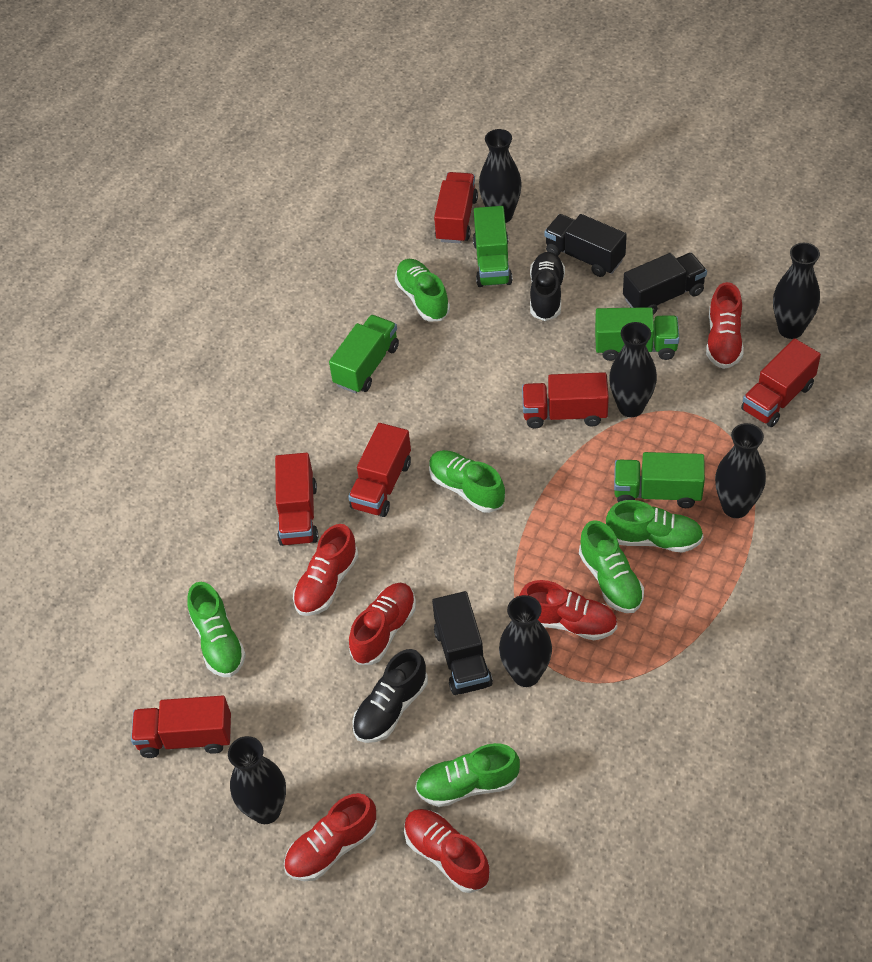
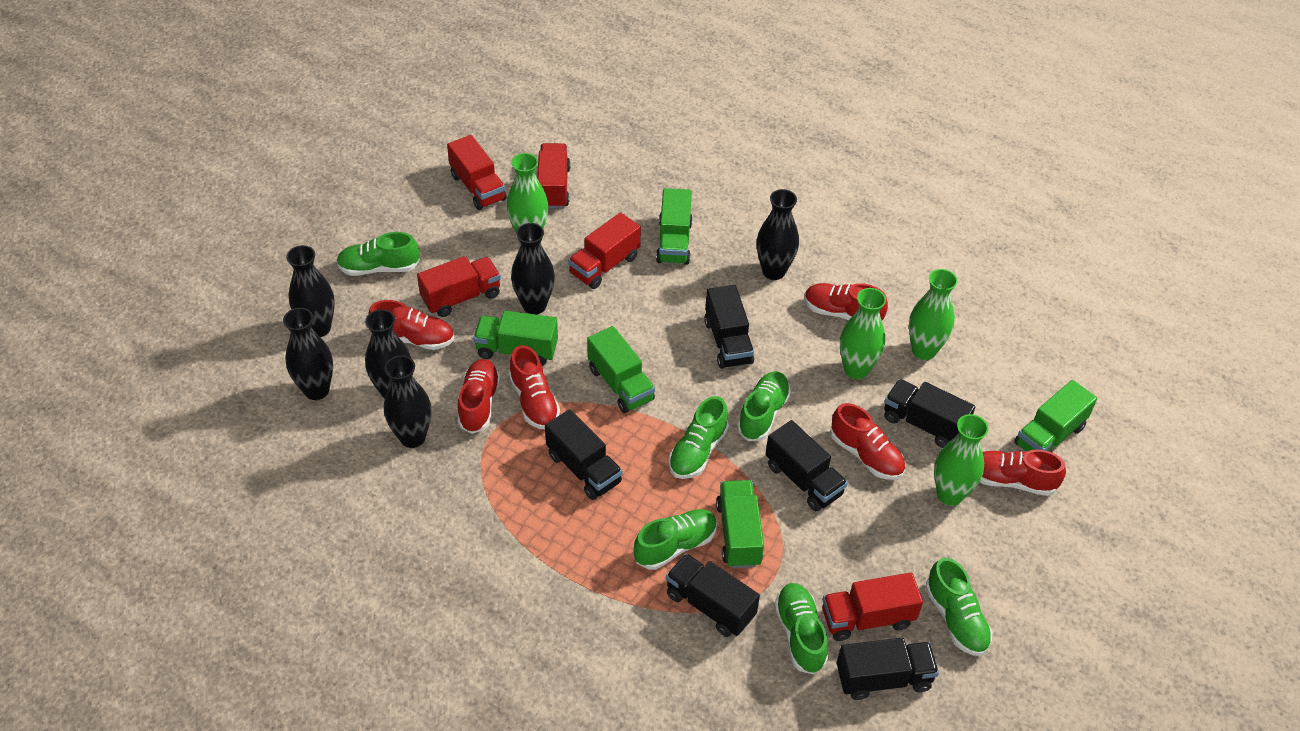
black shoe: 2 -> 0
black truck: 3 -> 6
green truck: 4 -> 5
green vase: 0 -> 4
red truck: 6 -> 5

